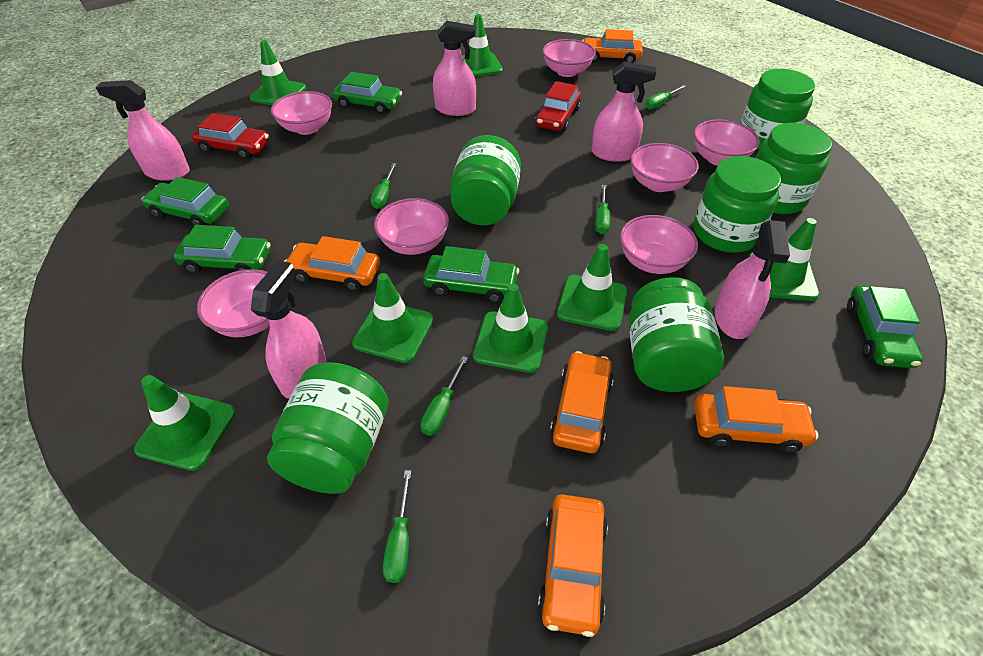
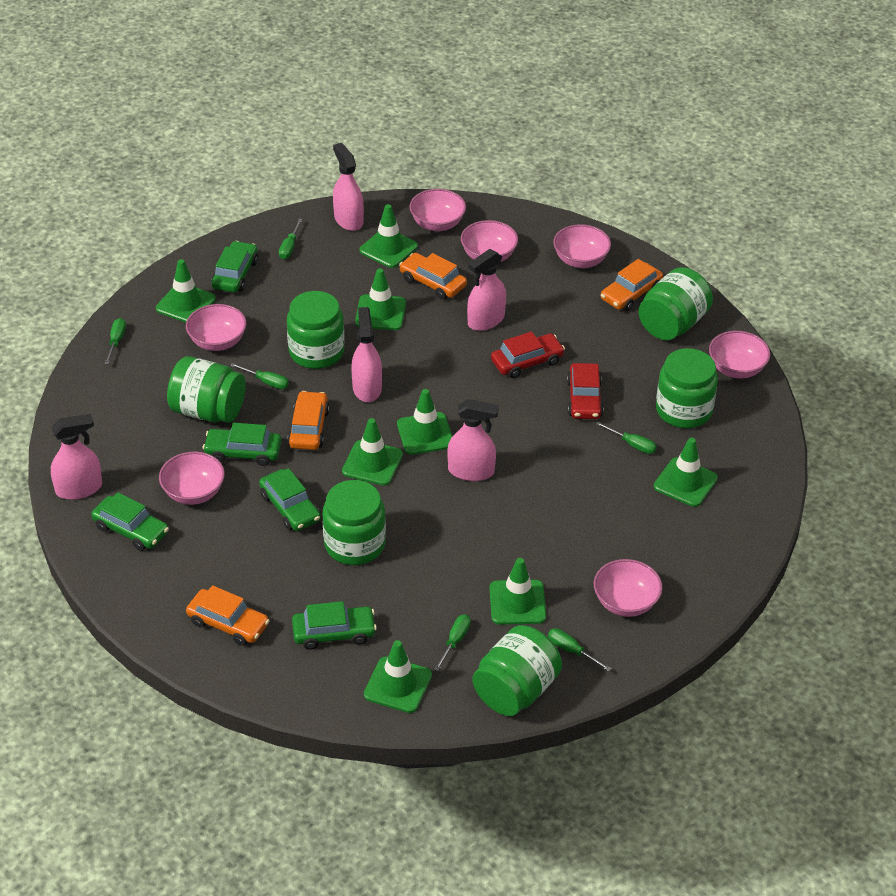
green screwdriver: 5 -> 6
green traffic cone: 7 -> 8
orange car: 5 -> 4

